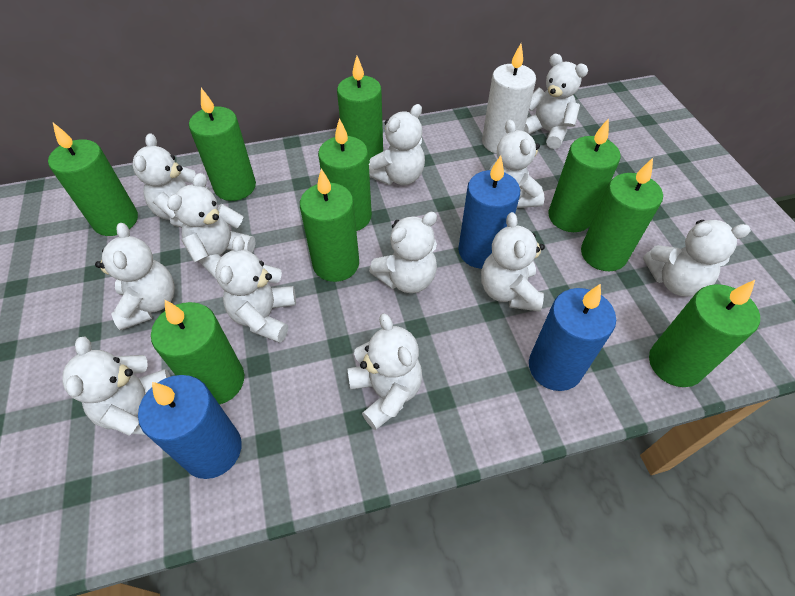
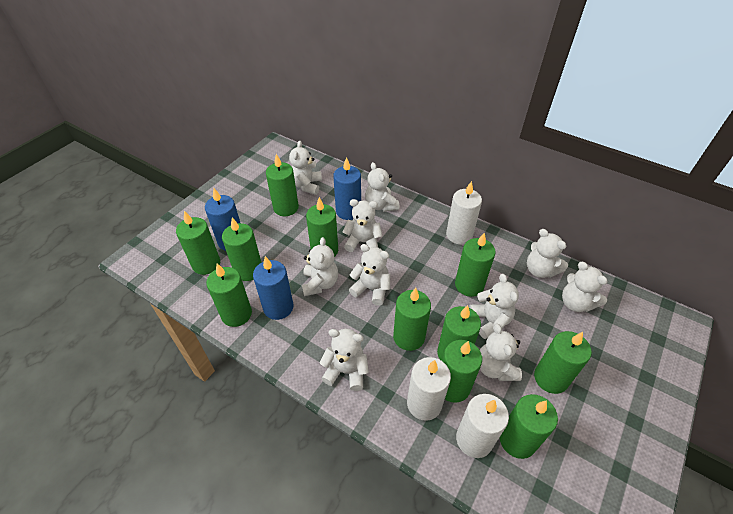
green candle: 9 -> 11
white candle: 1 -> 3
white teddy bear: 12 -> 10

